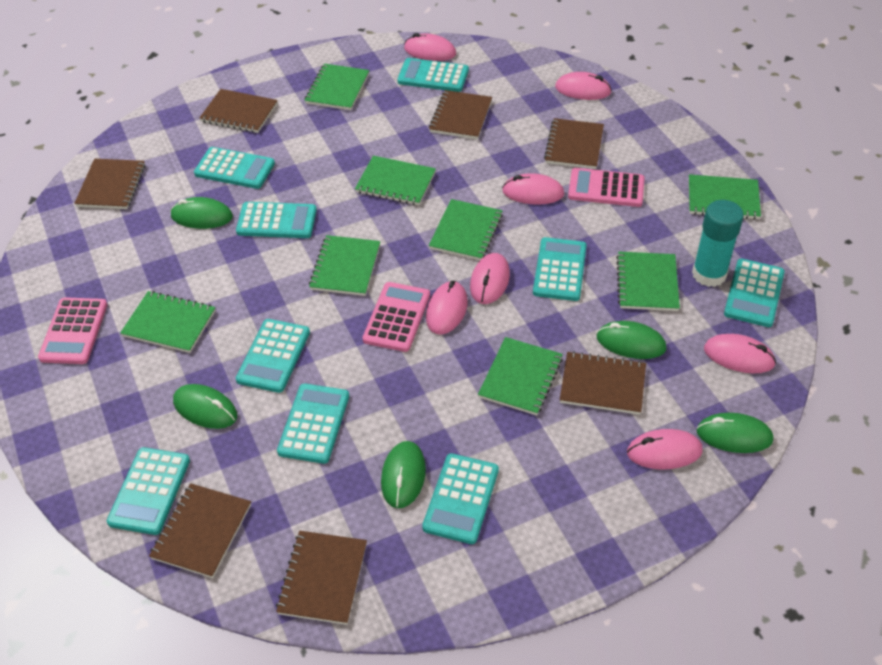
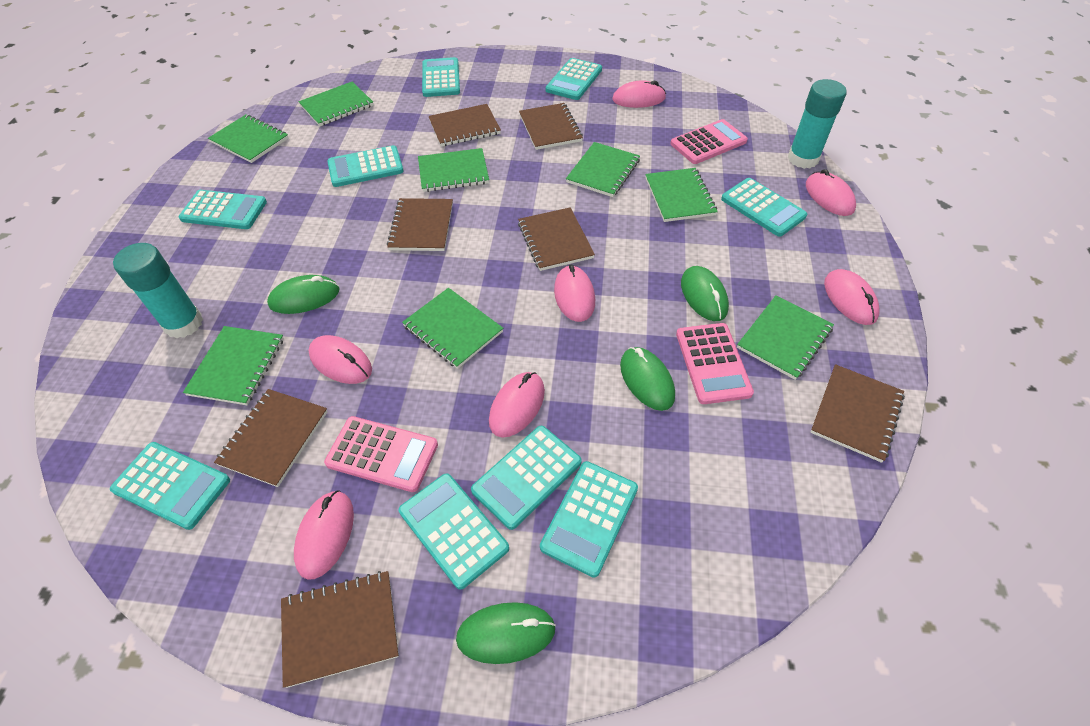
green mouse: 5 -> 4
turquoise glue stick: 1 -> 2

